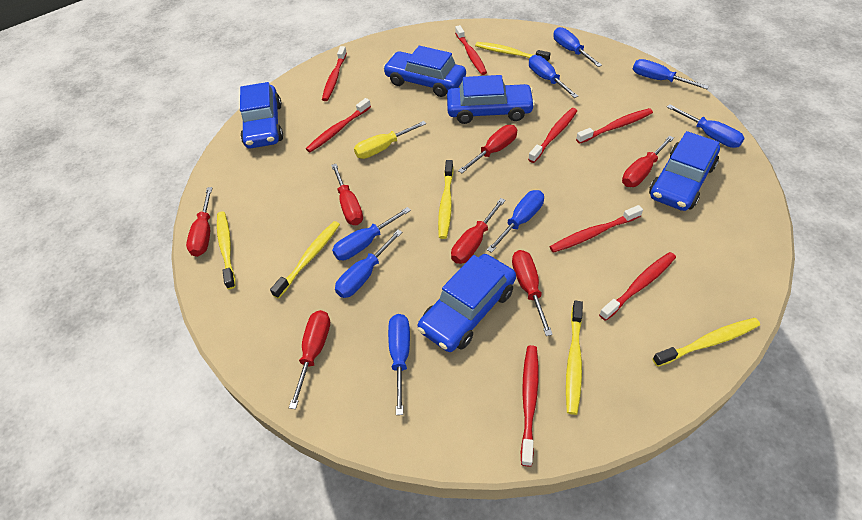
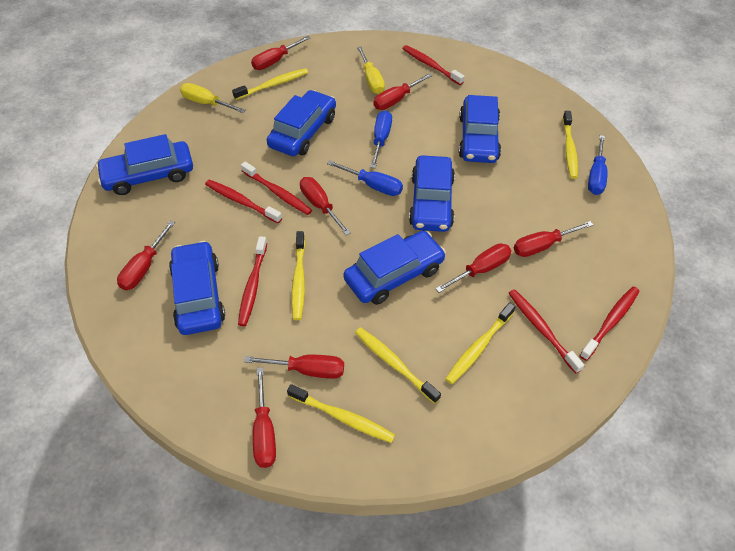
blue car: 5 -> 6
blue screwdriver: 8 -> 3
red screwdriver: 7 -> 8
red toothbrush: 8 -> 6
yellow screwdriver: 1 -> 2

